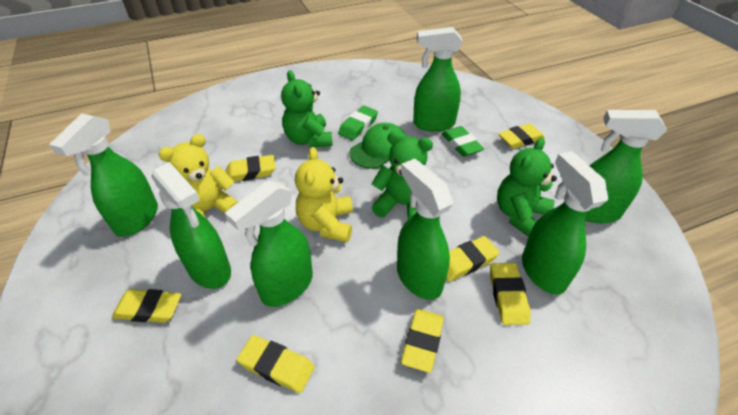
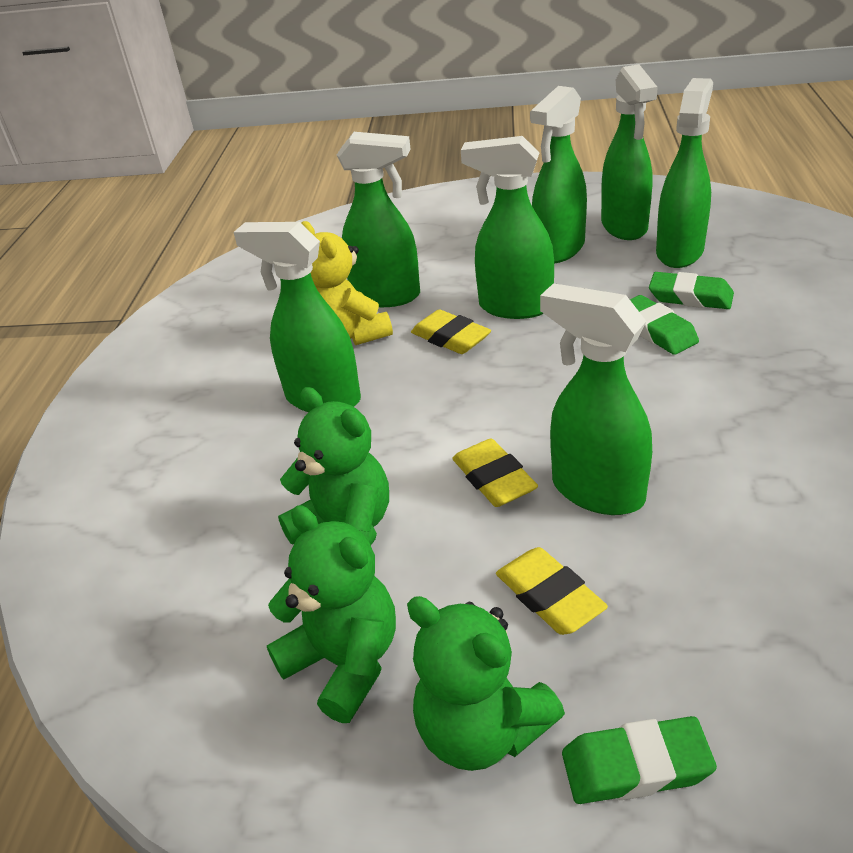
green cap: 1 -> 0
green eraser: 2 -> 3
yellow eraser: 7 -> 3
yellow teddy bear: 2 -> 1

